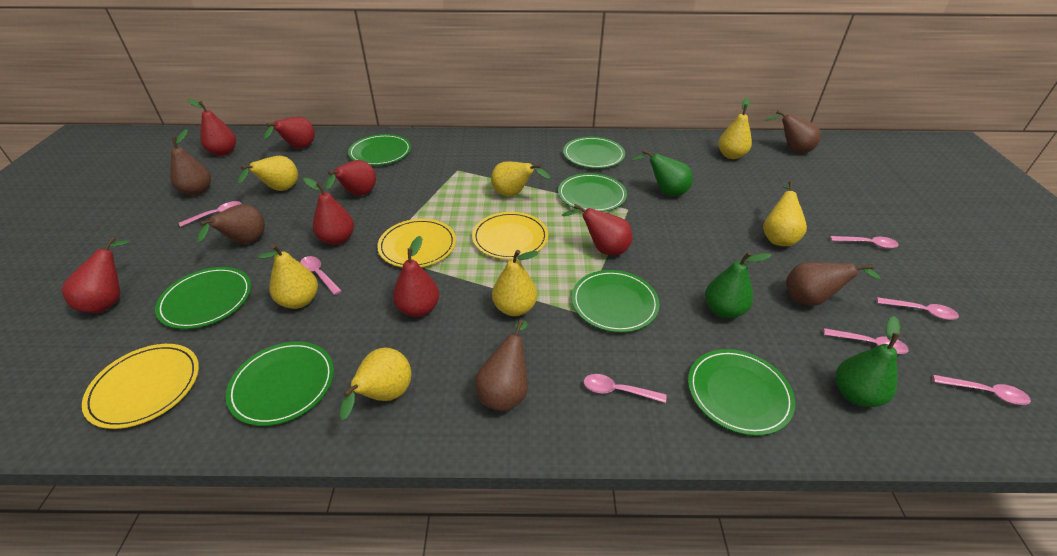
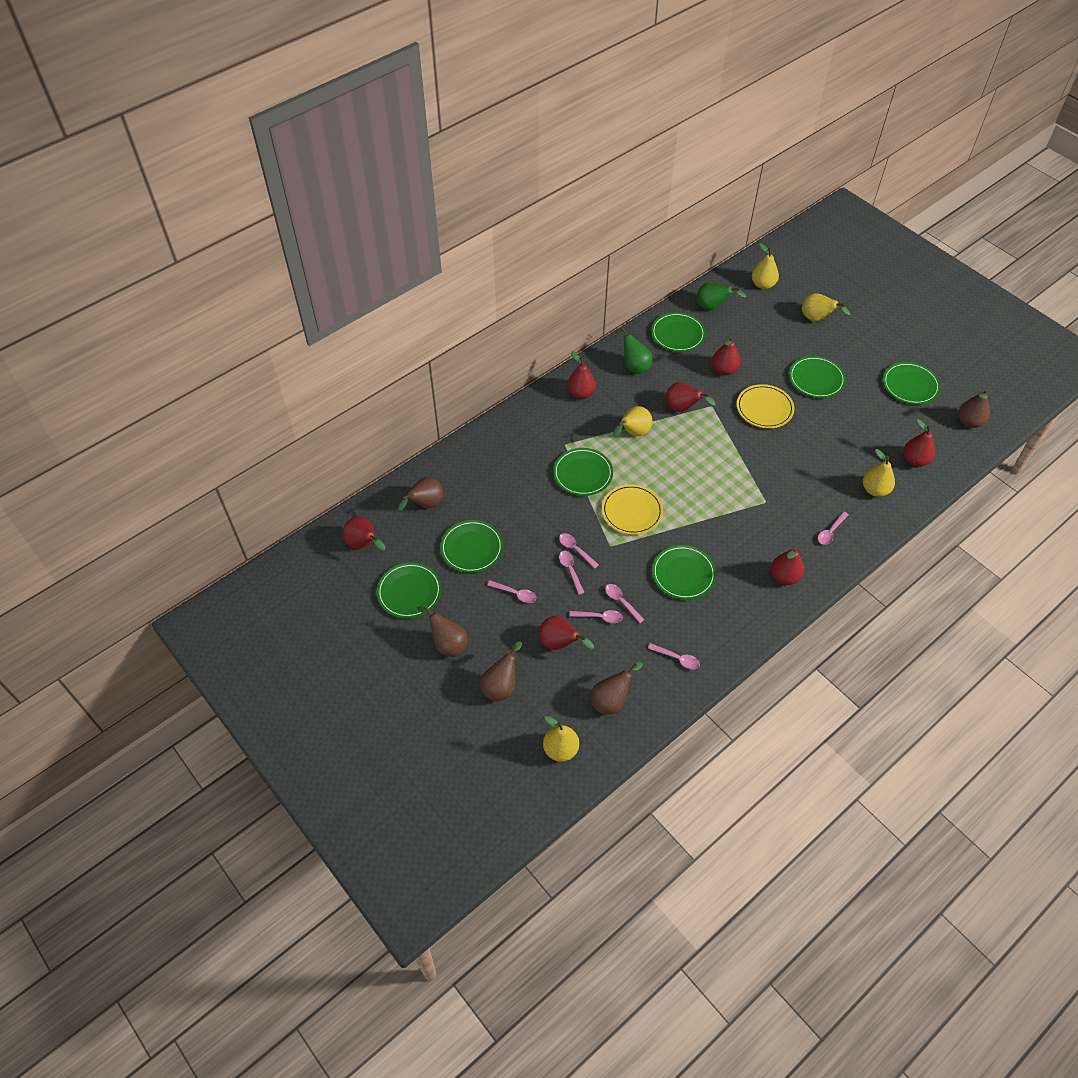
green pear: 3 -> 2
yellow pear: 7 -> 5
yellow plate: 3 -> 2

